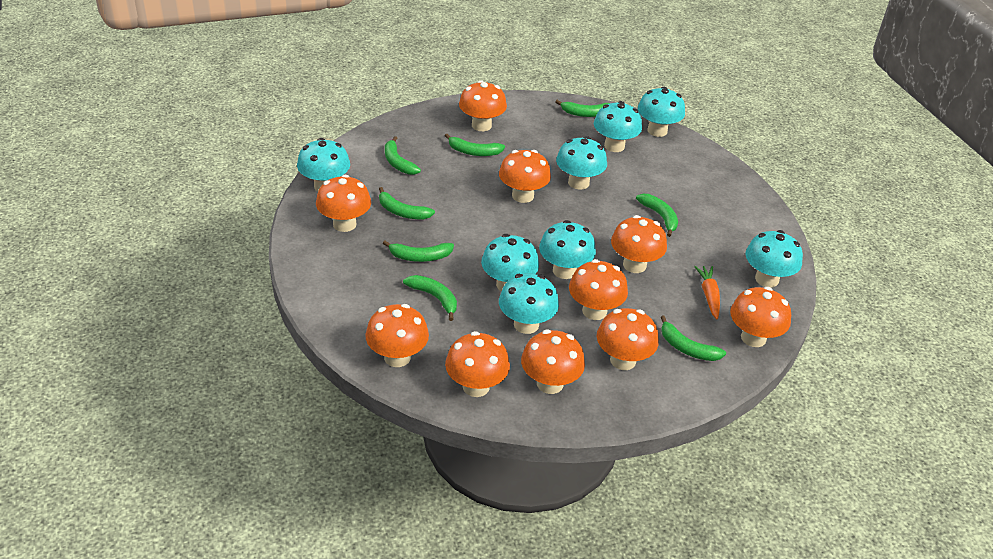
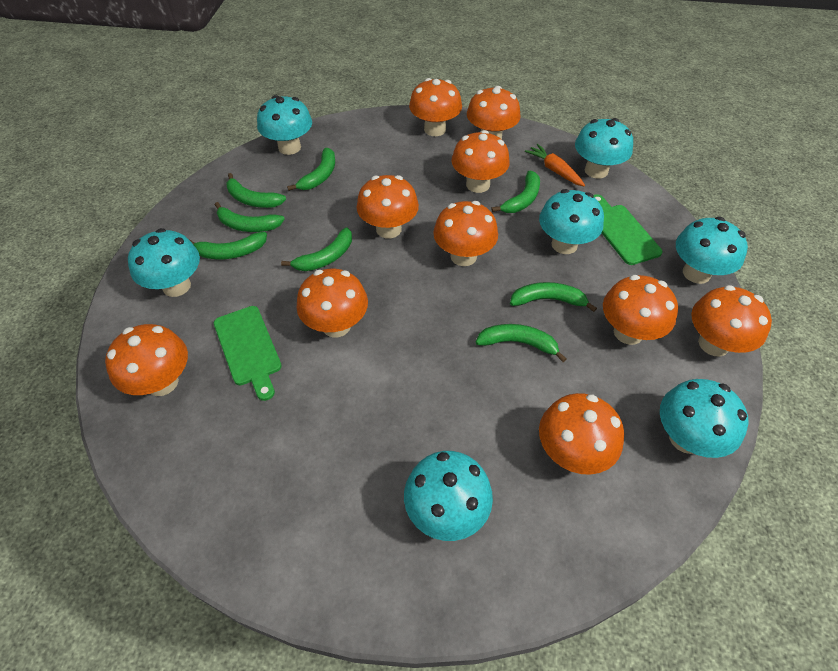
green cutting board: 0 -> 2
turquoise mushroom: 8 -> 7

